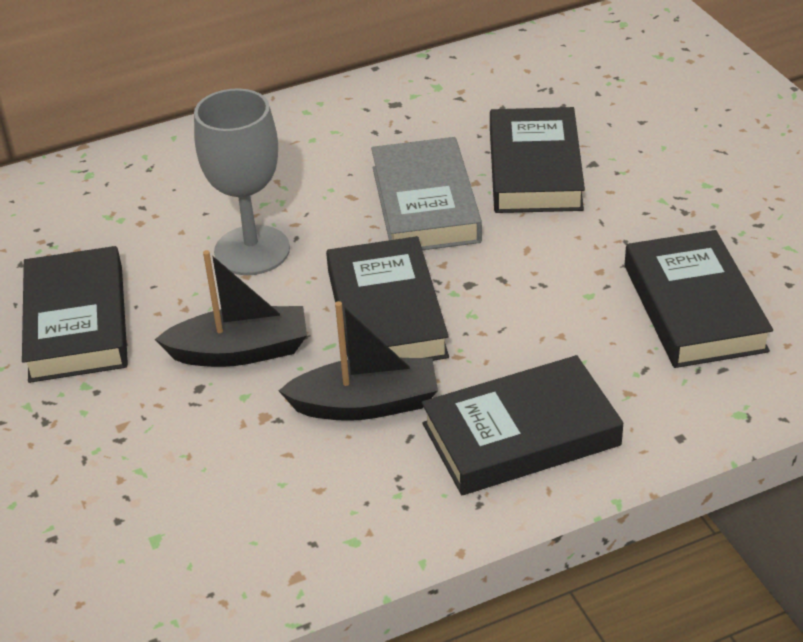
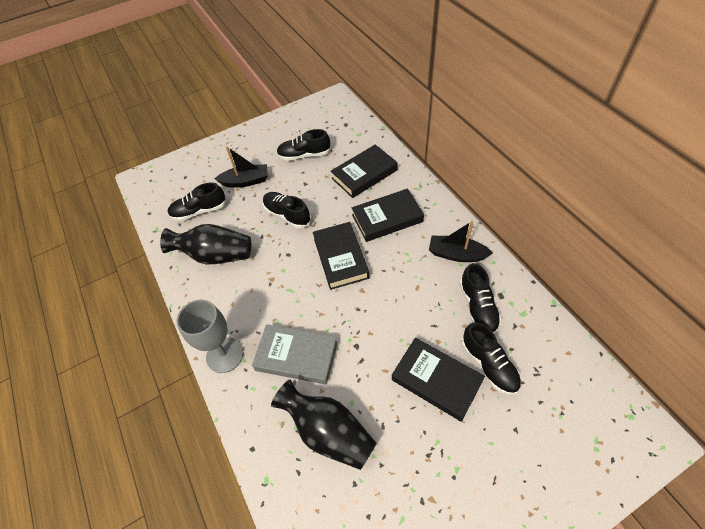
black book: 5 -> 4
black shoe: 0 -> 5
black vase: 0 -> 2

